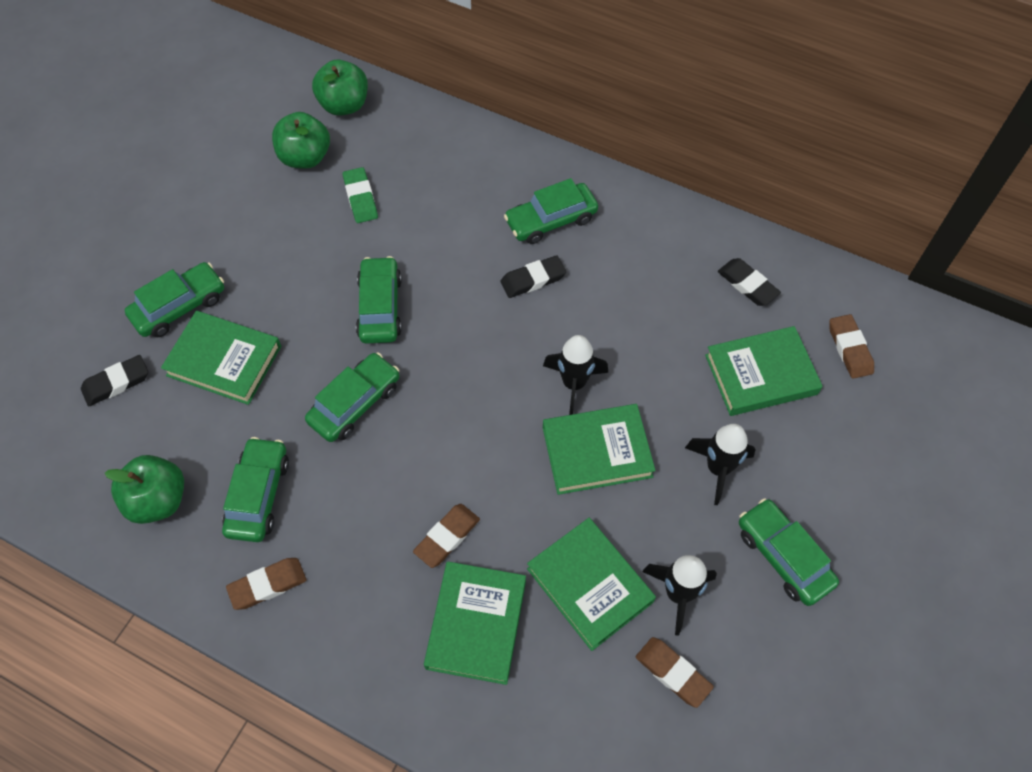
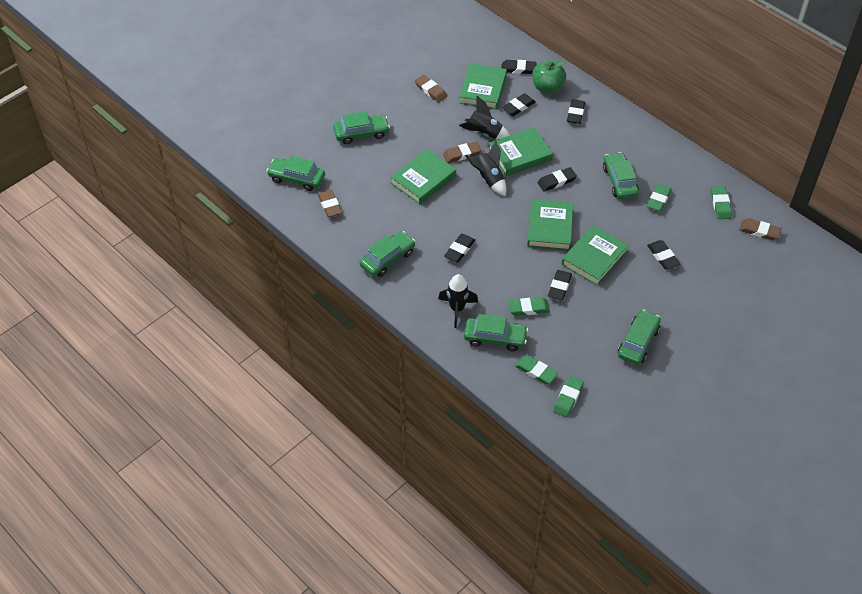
black eraser: 3 -> 7
green apple: 3 -> 1
green eraser: 1 -> 5

